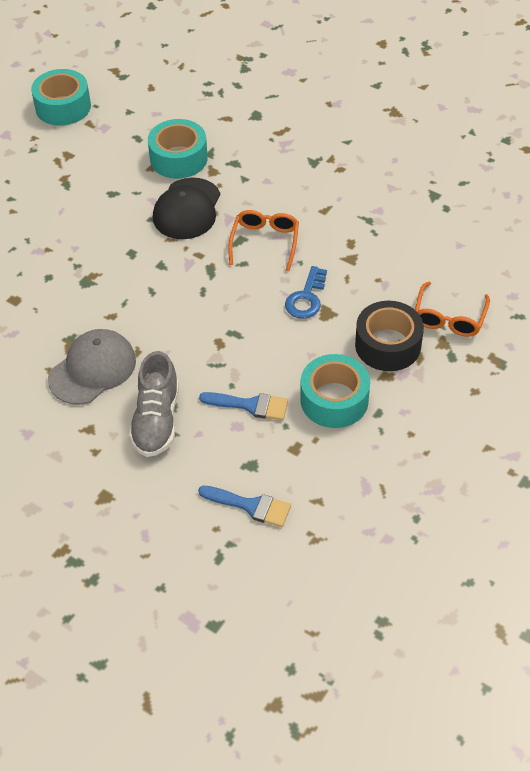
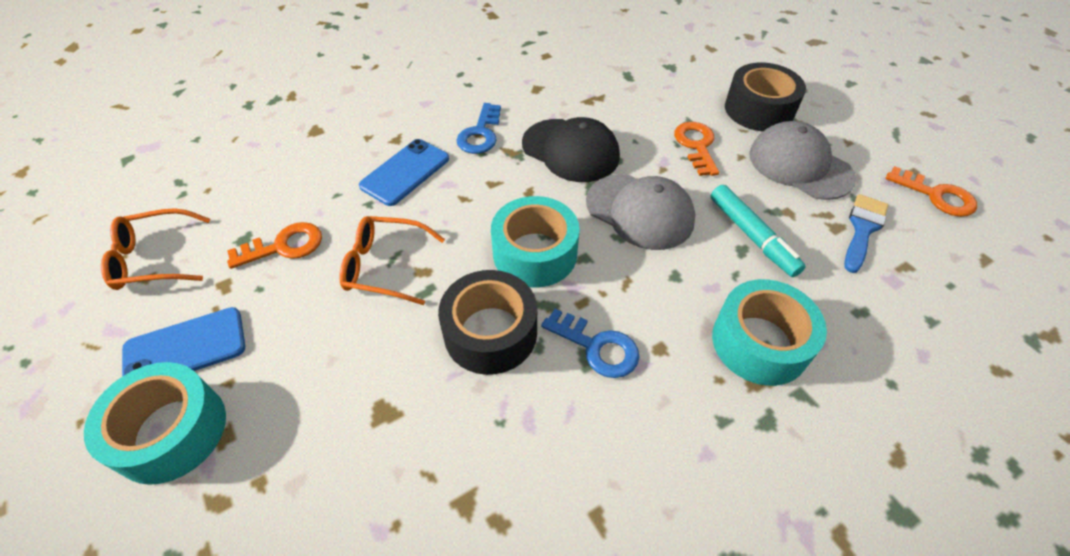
black tape: 1 -> 2
blue brush: 2 -> 1
blue key: 1 -> 2
blue phone: 0 -> 2
grey cap: 1 -> 2
grey shoe: 1 -> 0
orange key: 0 -> 3
turquoise marker: 0 -> 1

